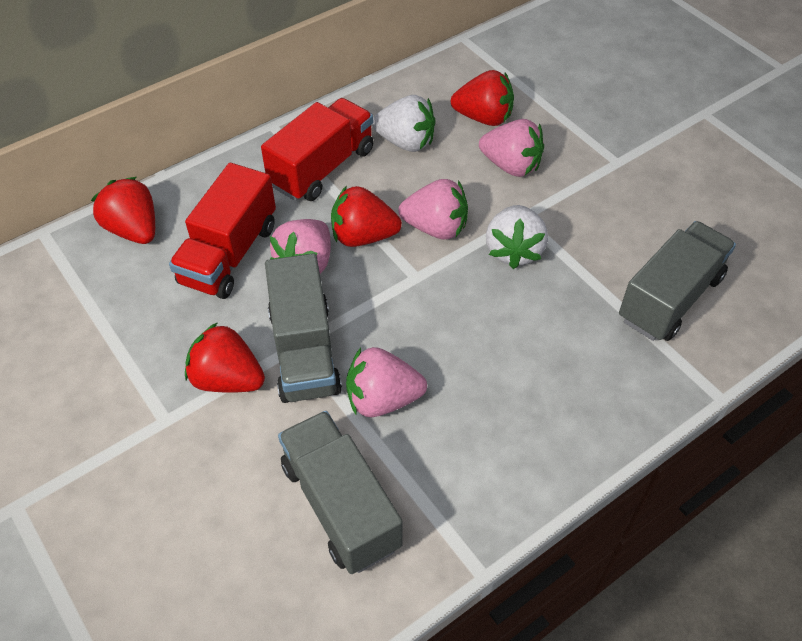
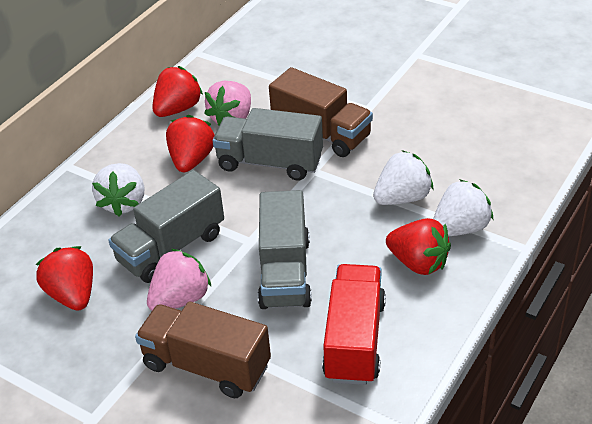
brown truck: 0 -> 2
pink strawberry: 4 -> 2
red truck: 2 -> 1
white strawberry: 2 -> 3

